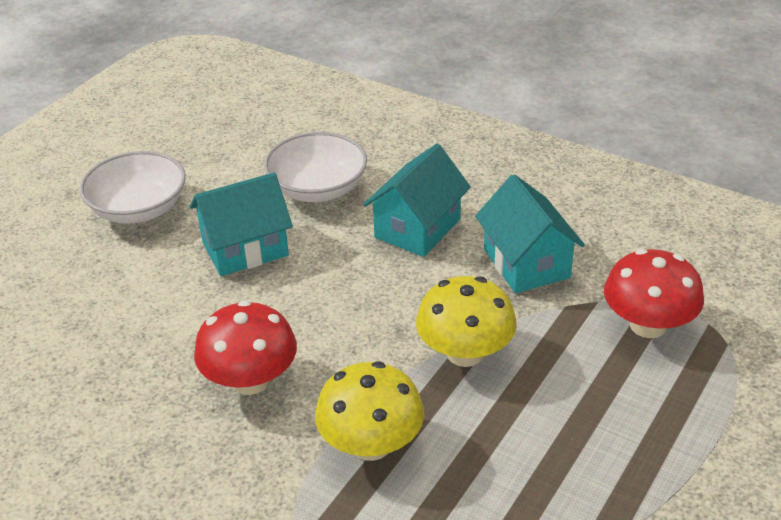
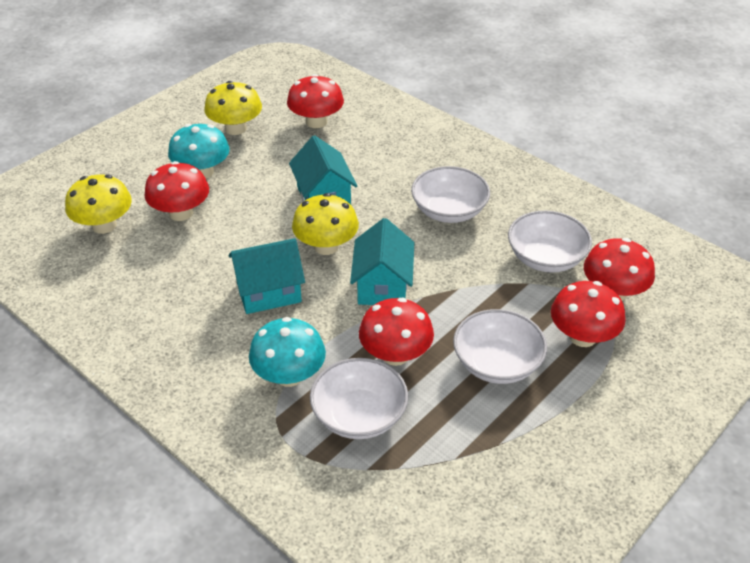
red mushroom: 2 -> 5
turquoise mushroom: 0 -> 2
white bowl: 2 -> 4
yellow mushroom: 2 -> 3

